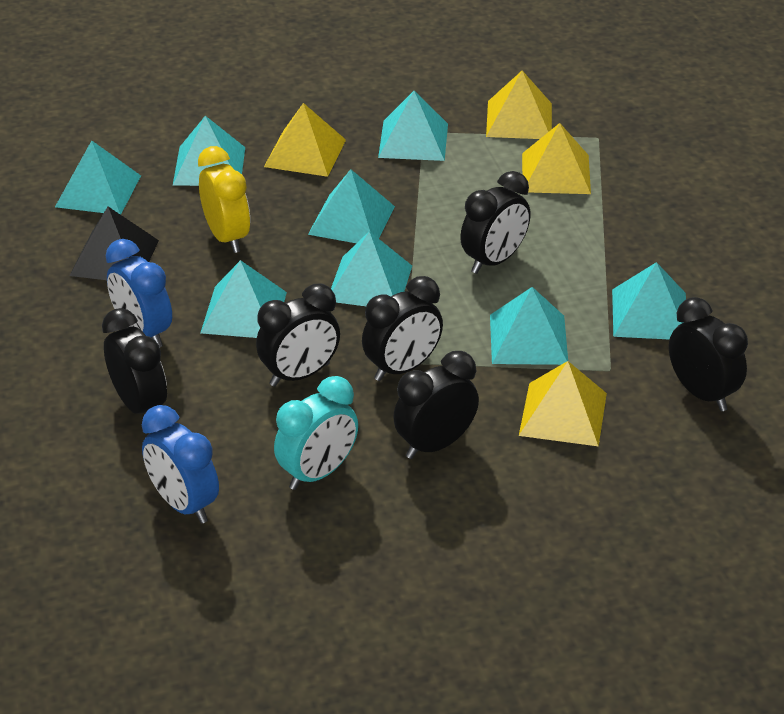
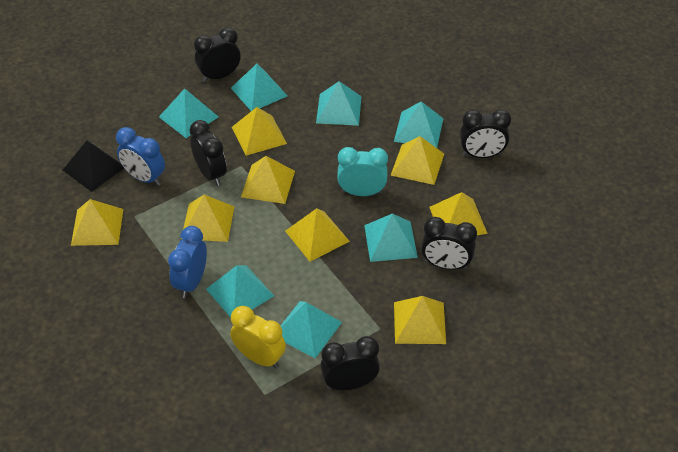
black clock: 6 -> 5
turquoise pyramid: 8 -> 7
yellow pyramid: 4 -> 8

